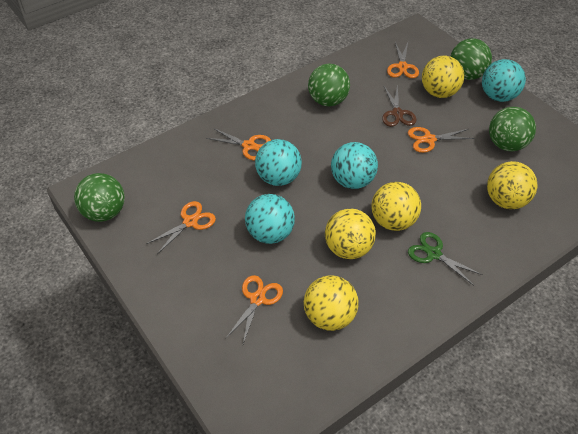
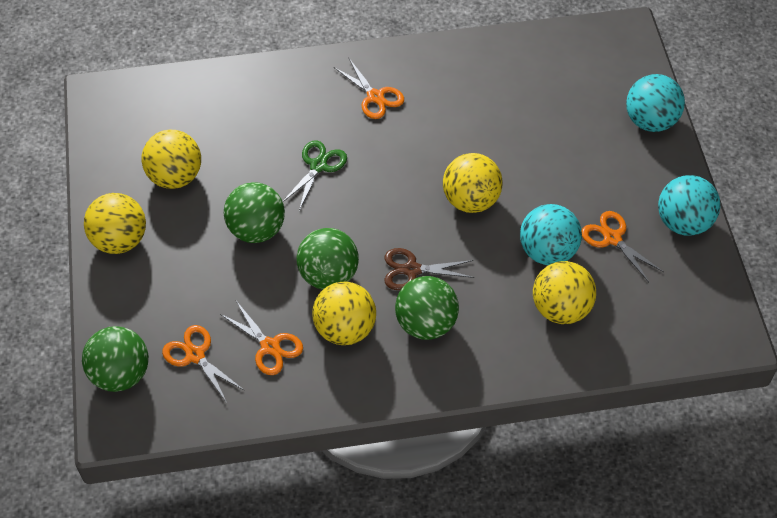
orange scissors: 5 -> 4
turquoise ball: 4 -> 3

